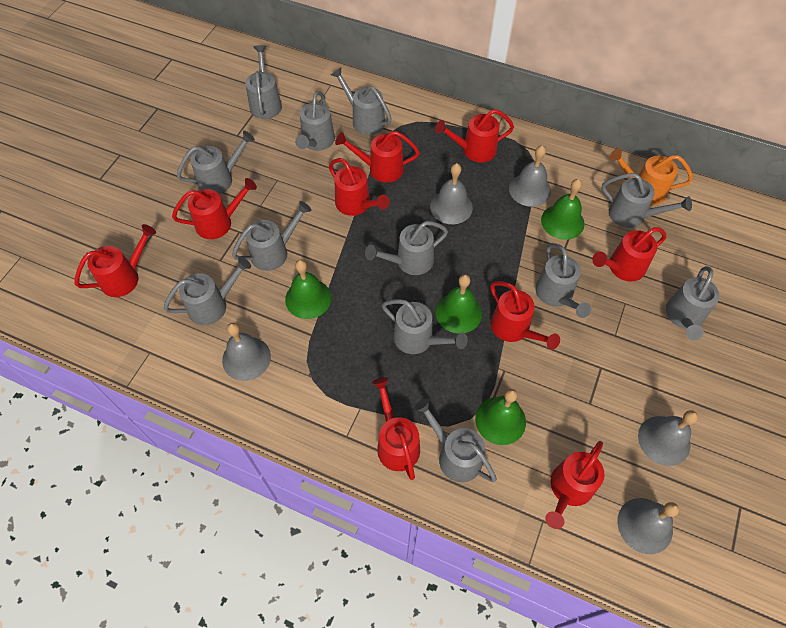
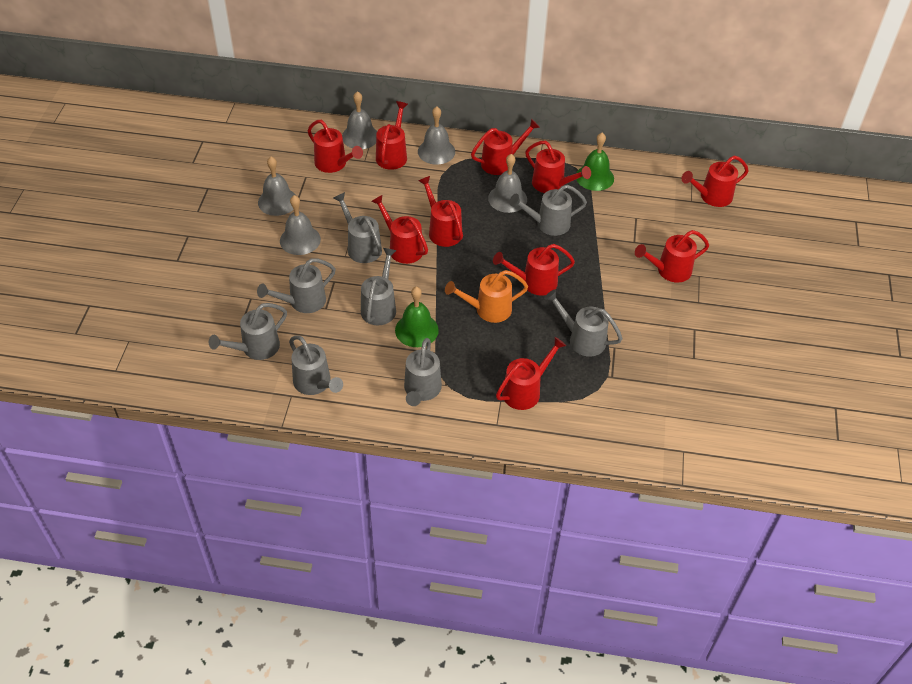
green bell: 4 -> 2
grey watering can: 12 -> 8
red watering can: 9 -> 10

